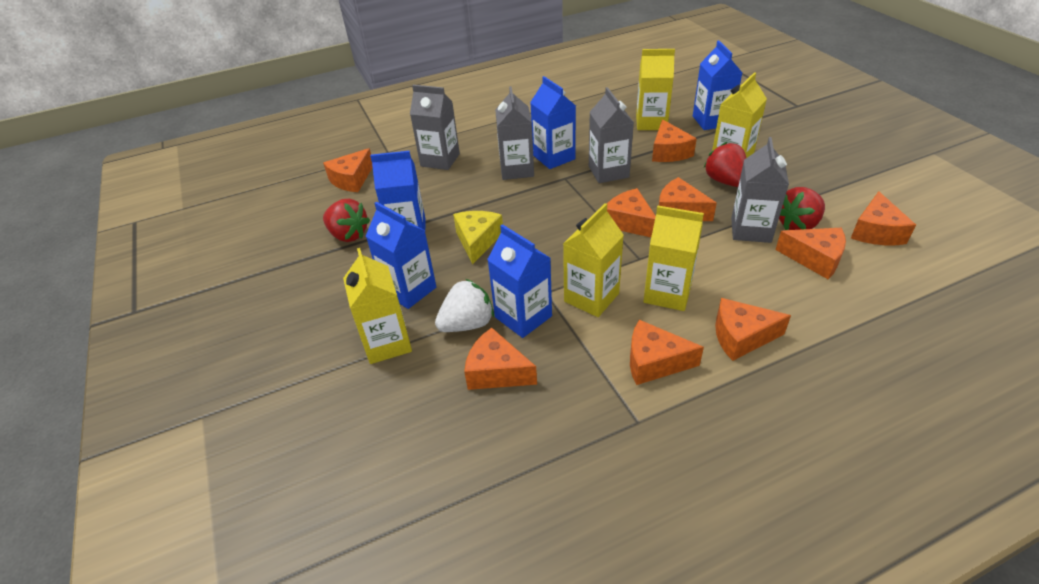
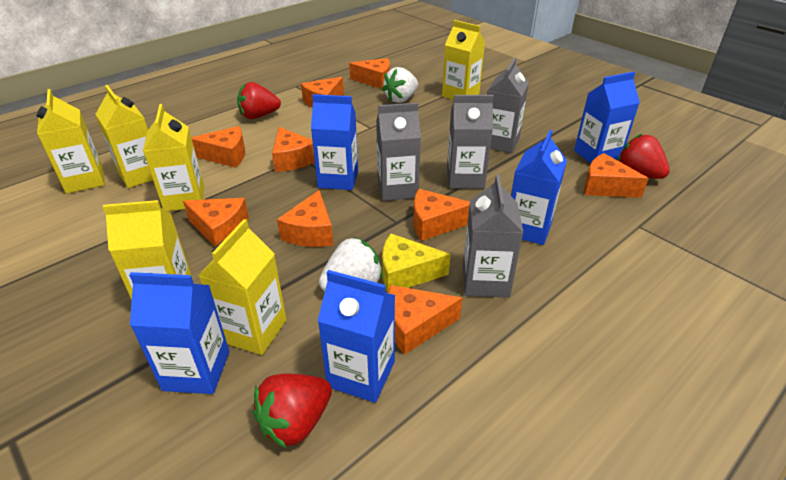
white strawberry: 1 -> 2
yellow carton: 5 -> 6

